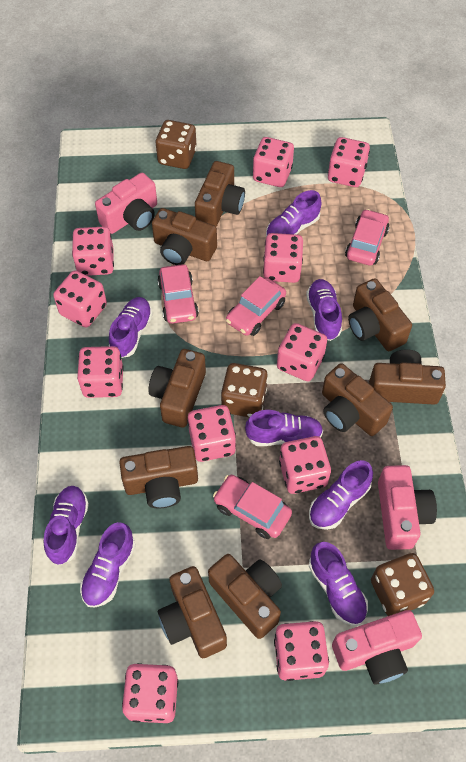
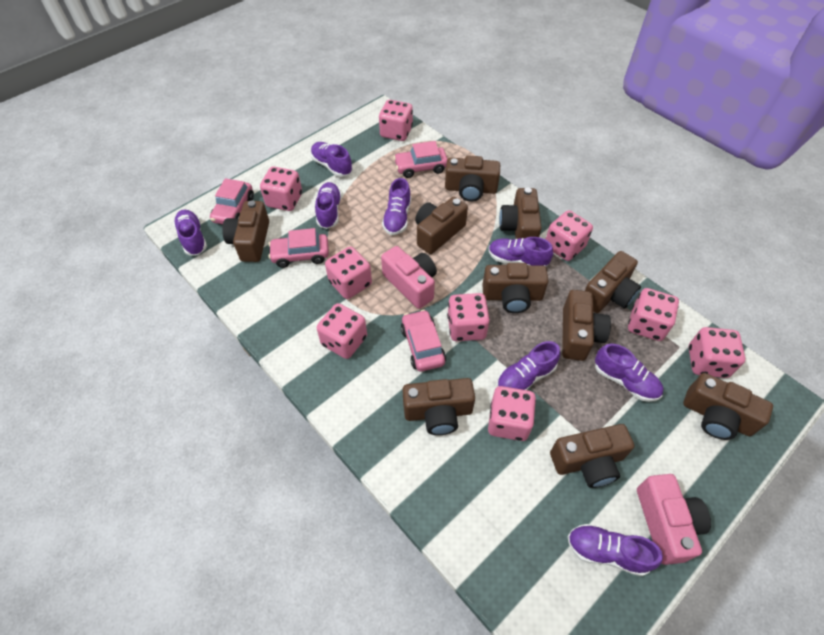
brown camera: 9 -> 10
brown dice: 3 -> 0
pink camera: 3 -> 2
pink dice: 11 -> 9

